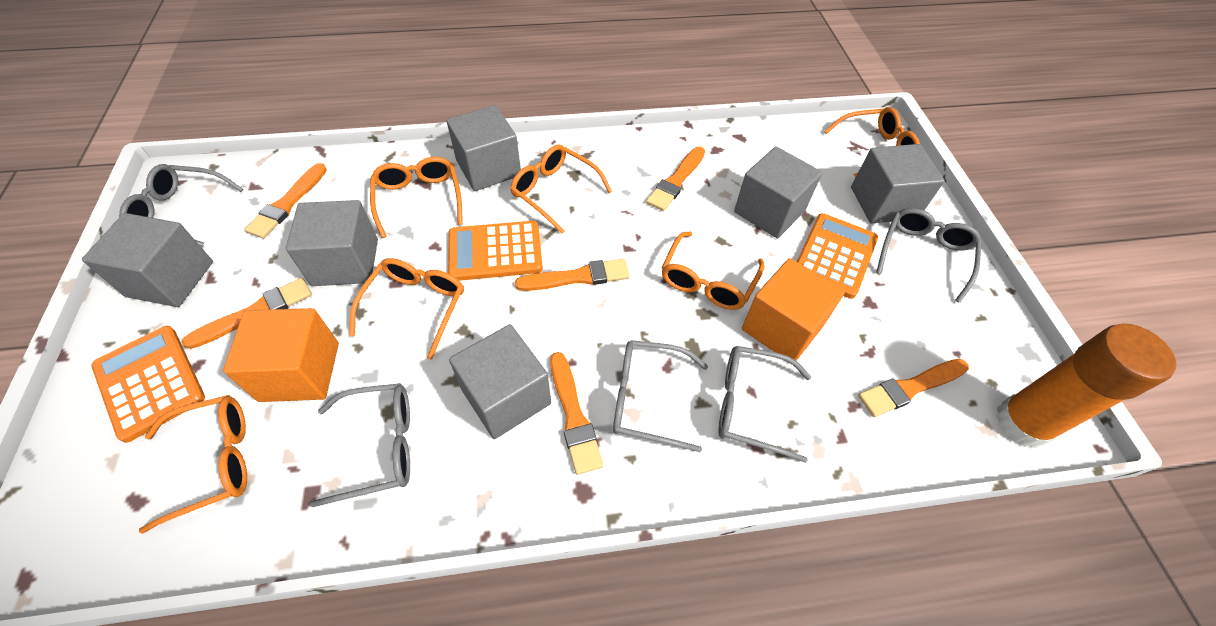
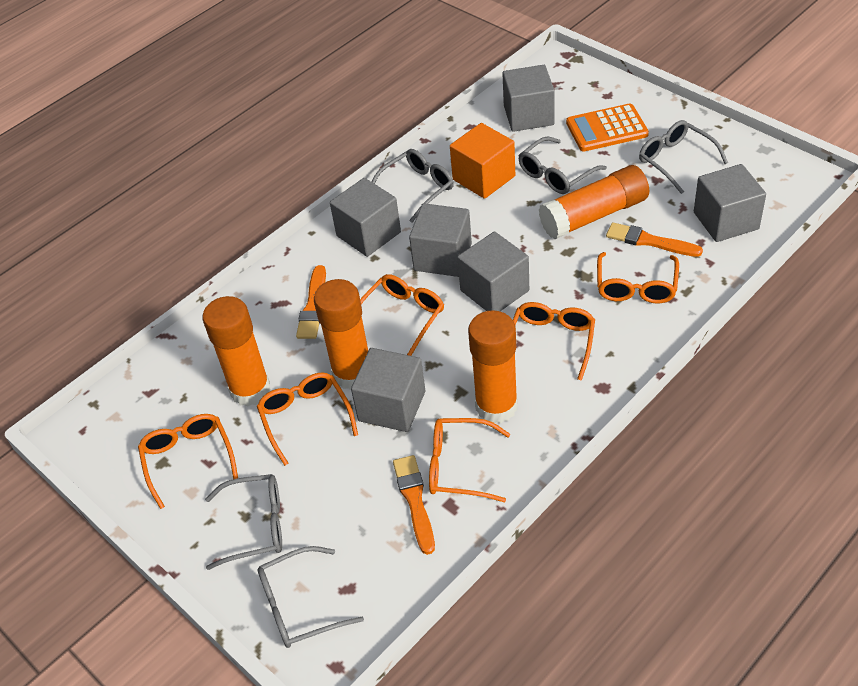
orange brush: 6 -> 3
orange calculator: 3 -> 1
orange cube: 2 -> 1
orange glue stick: 1 -> 4

